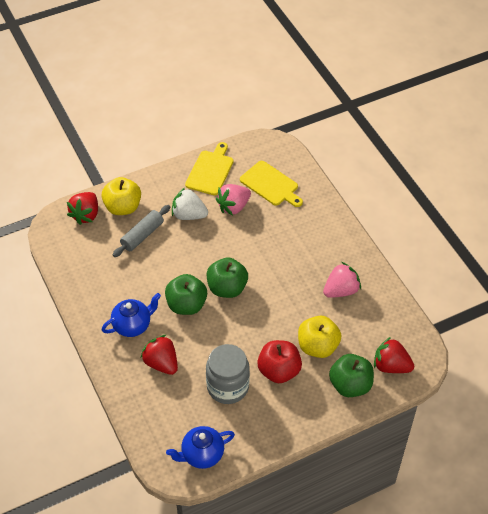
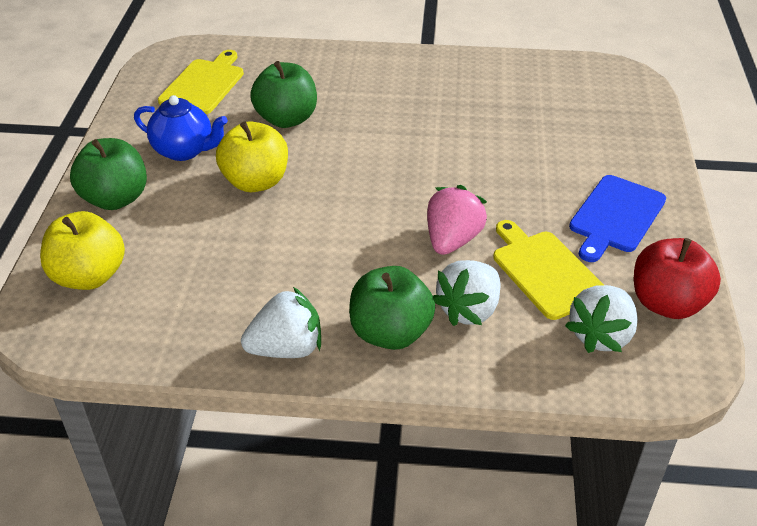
blue cutting board: 0 -> 1
blue teapot: 2 -> 1
grey jar: 1 -> 0
grey rolling pin: 1 -> 0
pink strawberry: 2 -> 1
red strawberry: 3 -> 0
white strawberry: 1 -> 3

